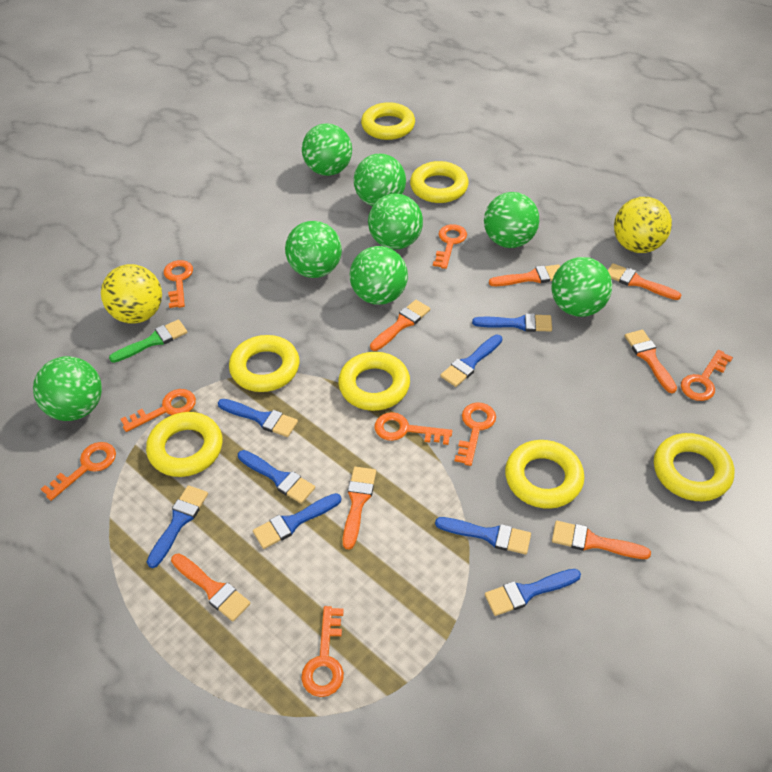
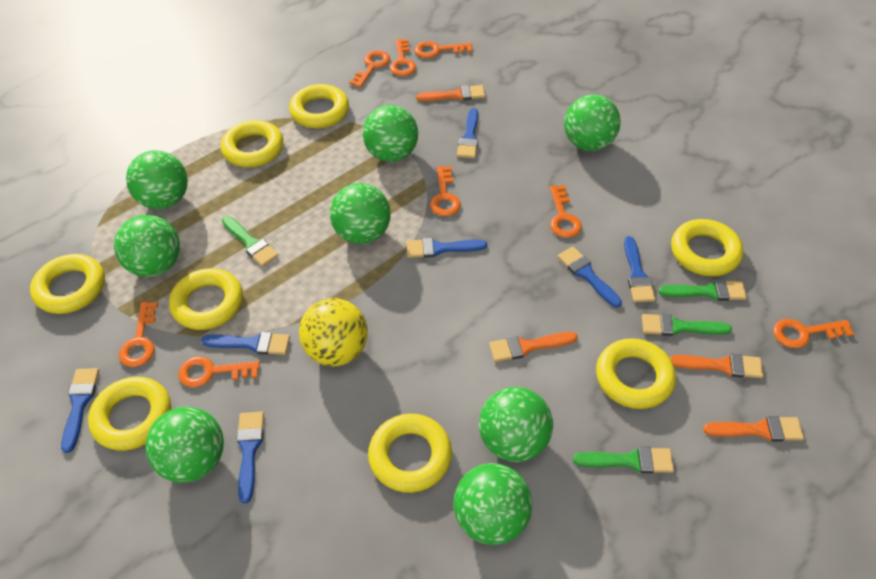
blue brush: 8 -> 7
green brush: 1 -> 4
orange brush: 7 -> 4
yellow ball: 2 -> 1
yellow ring: 7 -> 8

